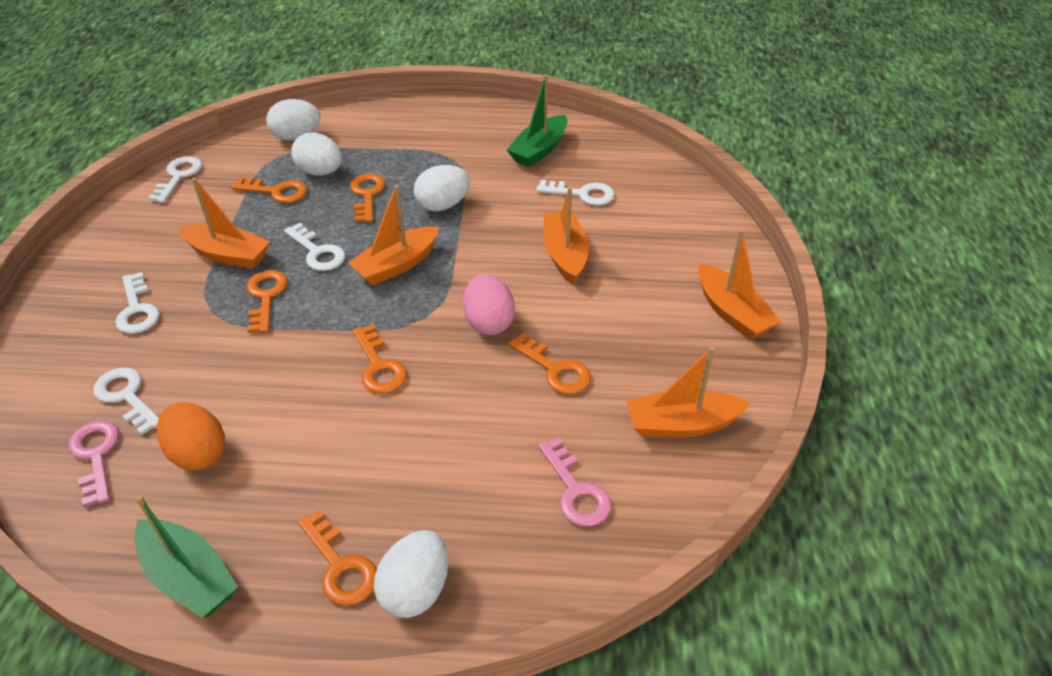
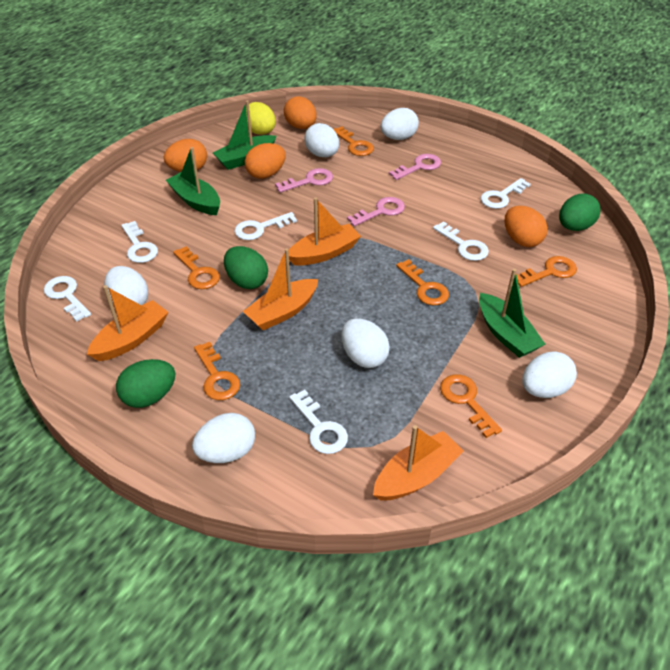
green boat: 2 -> 3
green egg: 0 -> 3
orange boat: 5 -> 4
orange egg: 1 -> 4
pink egg: 1 -> 0
pink key: 2 -> 3
white egg: 4 -> 6
white key: 5 -> 6
yellow egg: 0 -> 1

